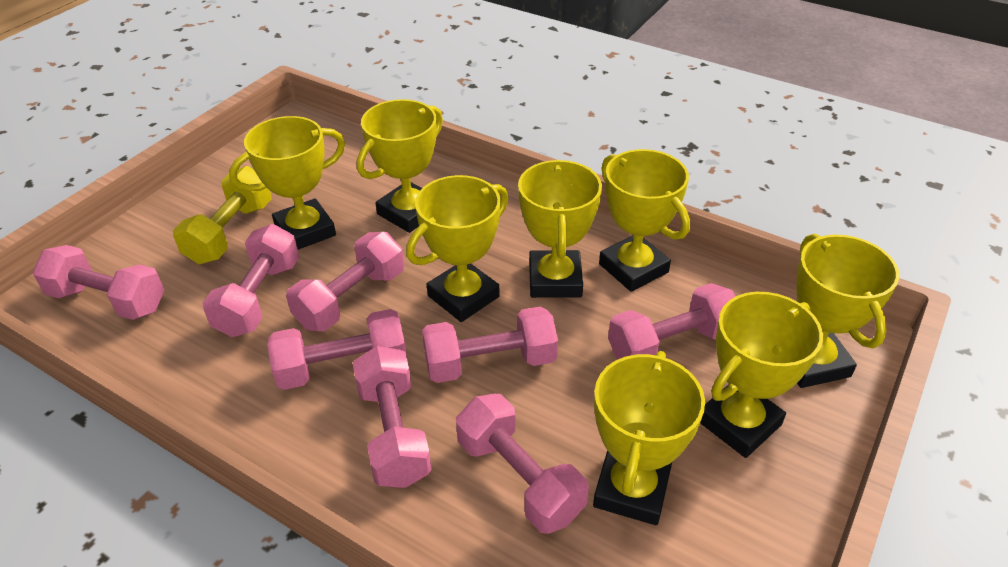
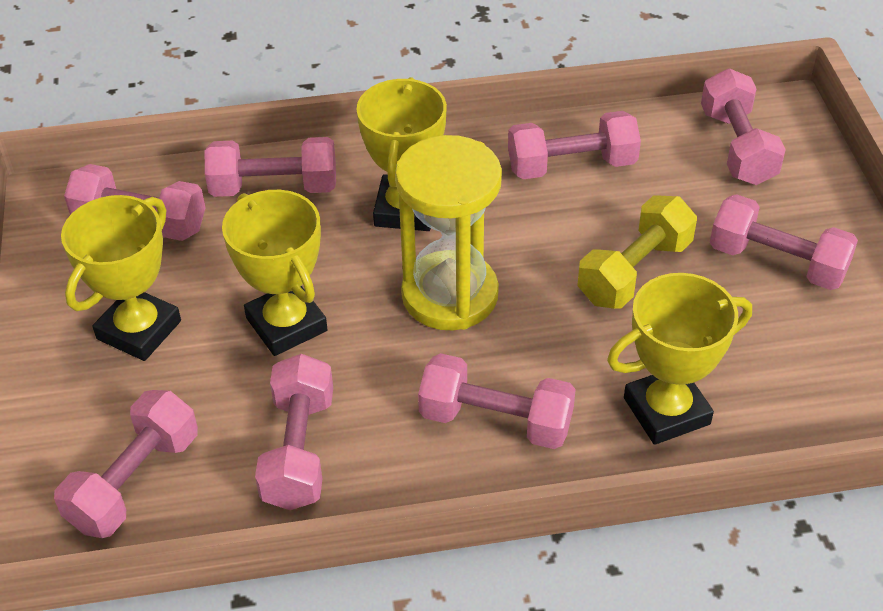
yellow hourglass: 0 -> 1
yellow trophy: 8 -> 4

